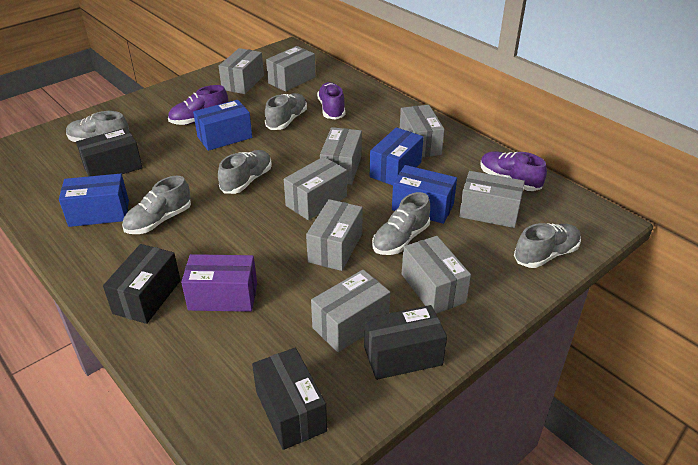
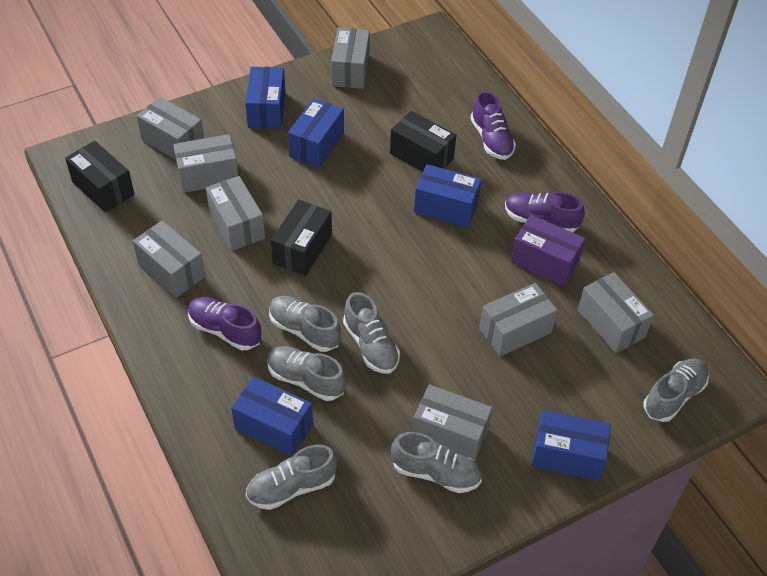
black box: 4 -> 3
blue box: 4 -> 5
grey box: 9 -> 8

